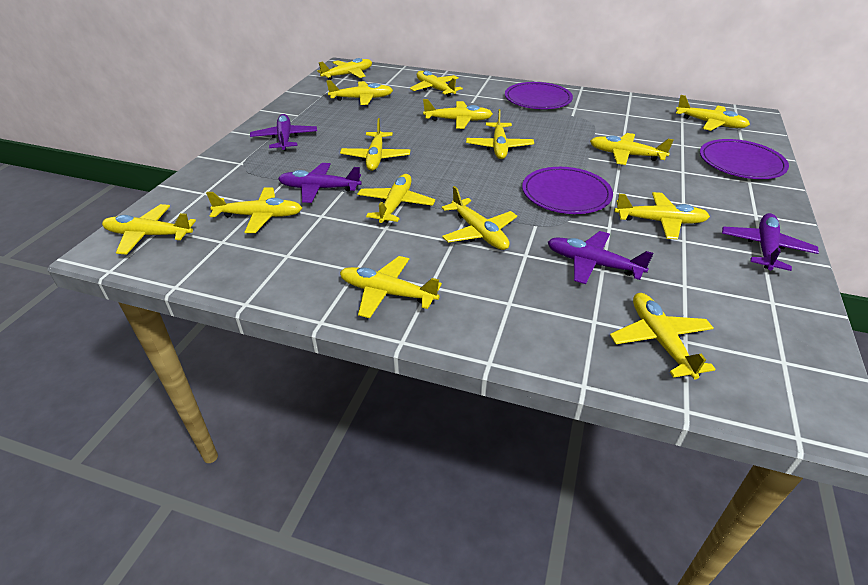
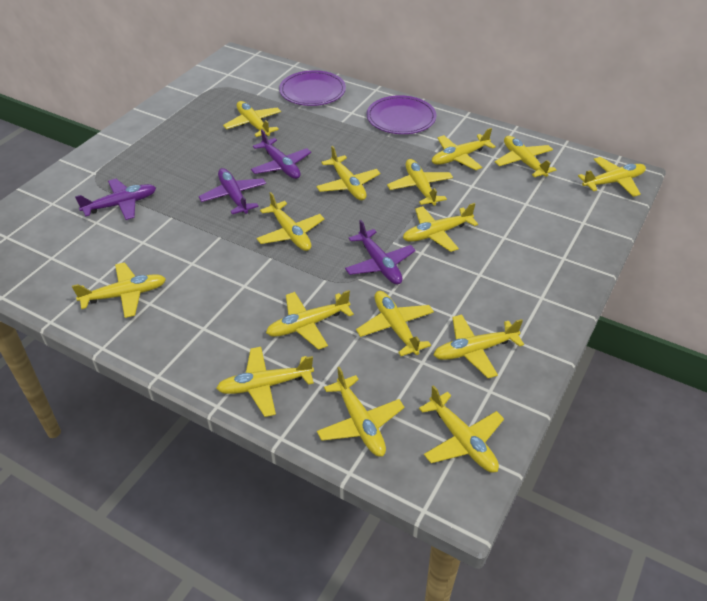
purple plate: 3 -> 2

